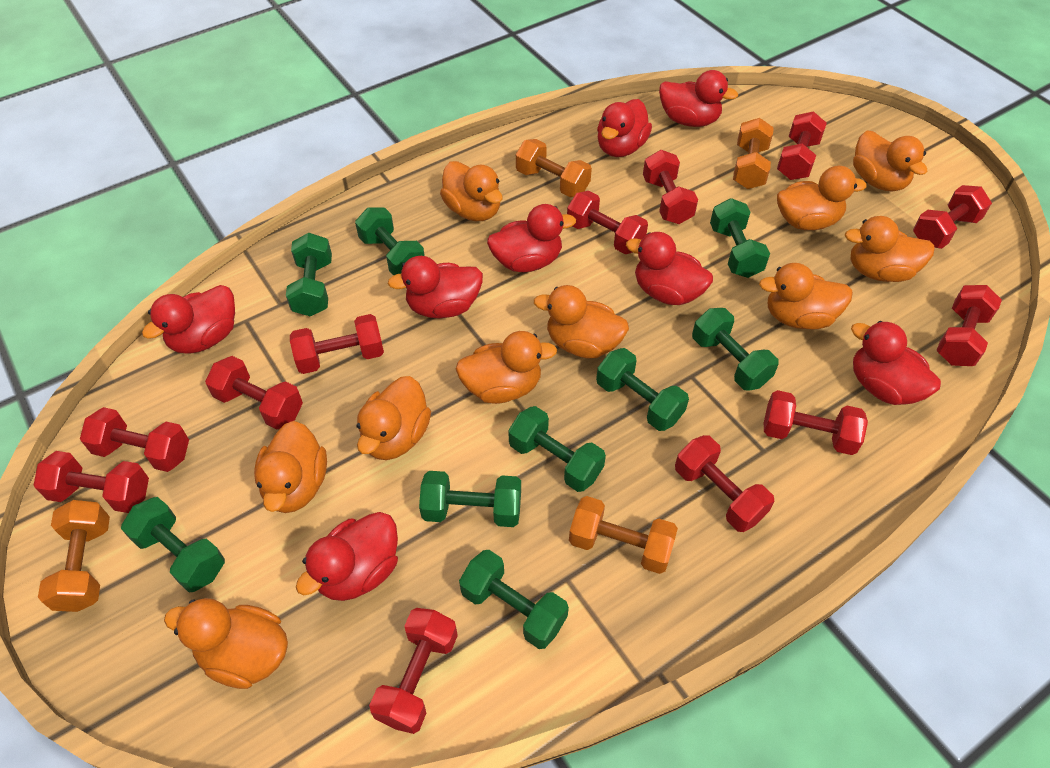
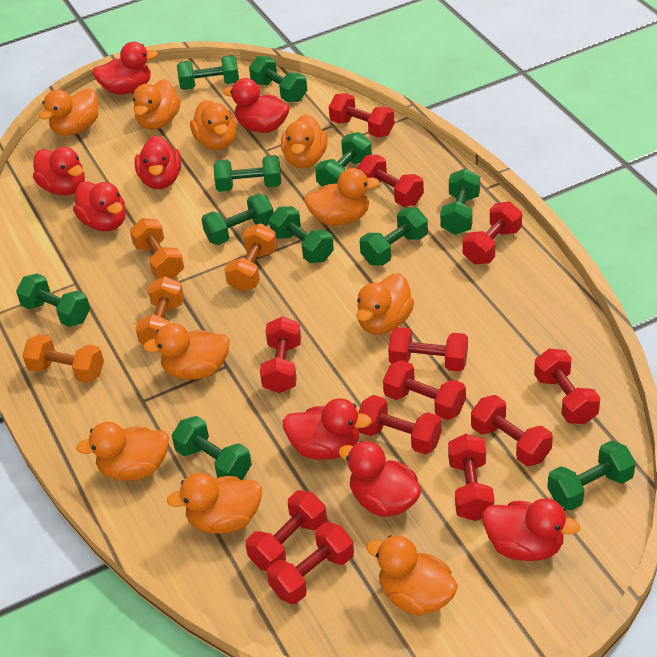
green dumbbell: 9 -> 11

